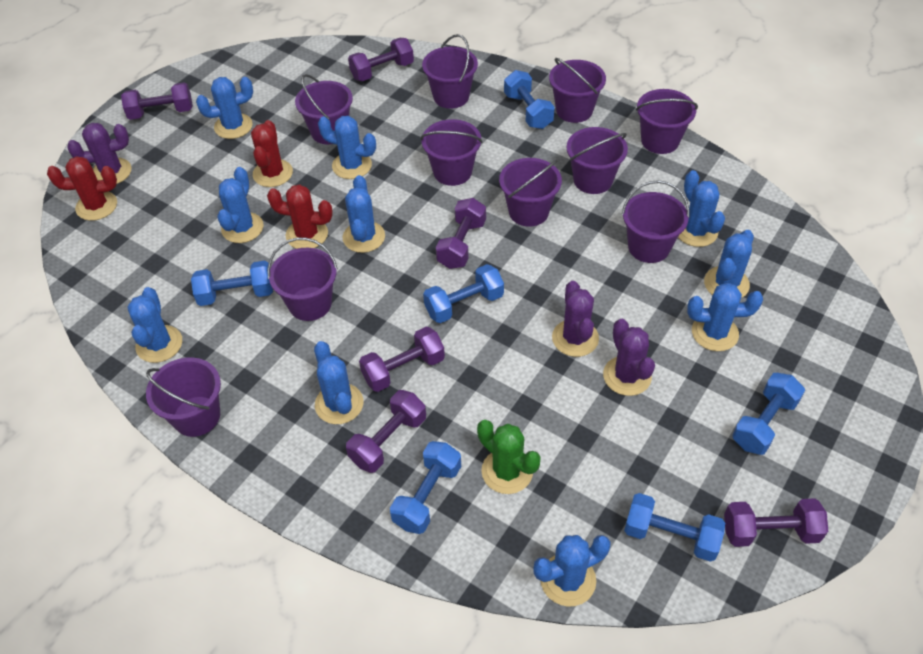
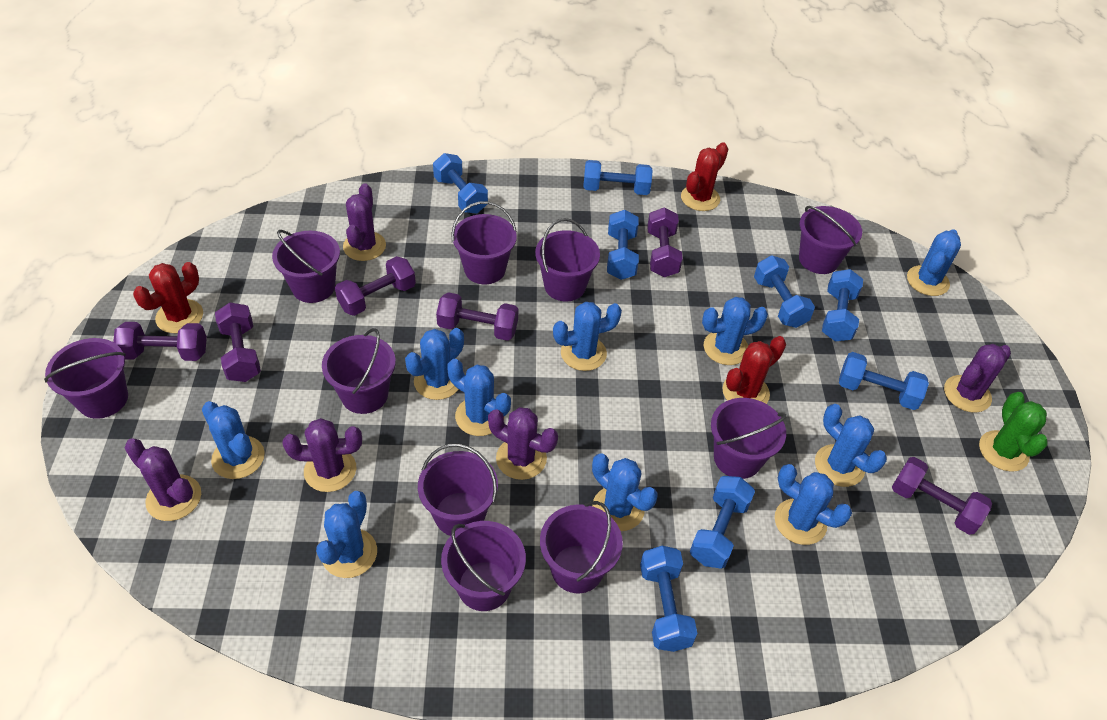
blue dumbbell: 6 -> 8
purple cactus: 3 -> 5

